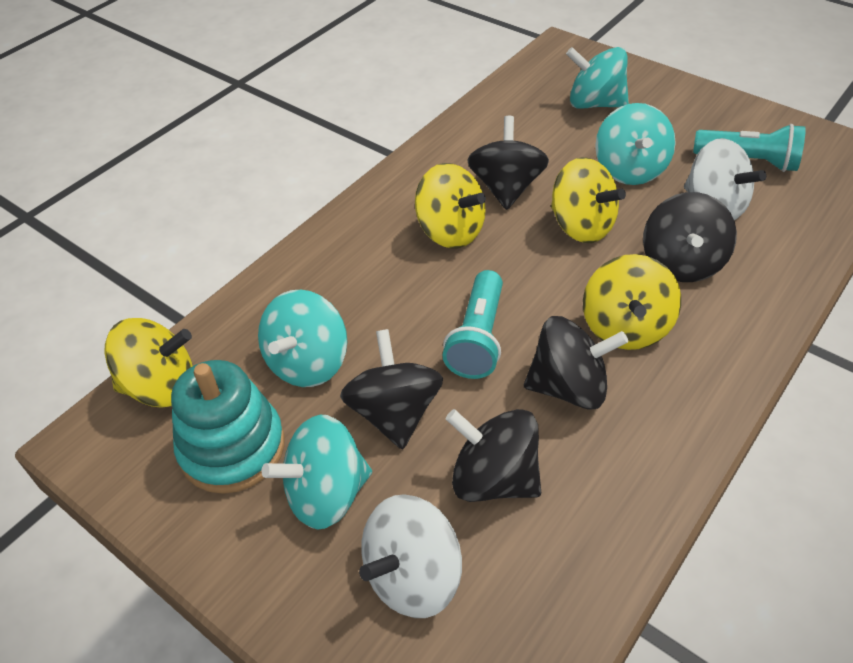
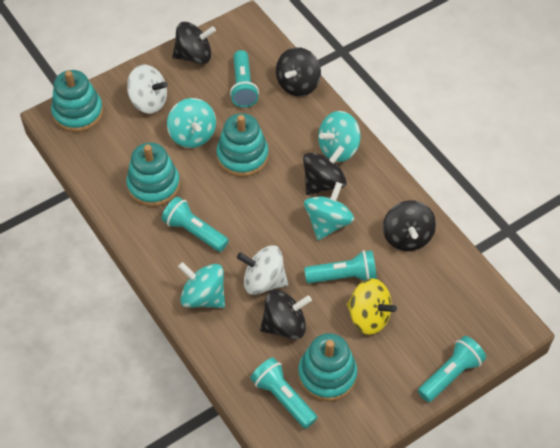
turquoise flashlight: 2 -> 5
turquoise stacking toy: 1 -> 4
yellow spinning top: 4 -> 1

